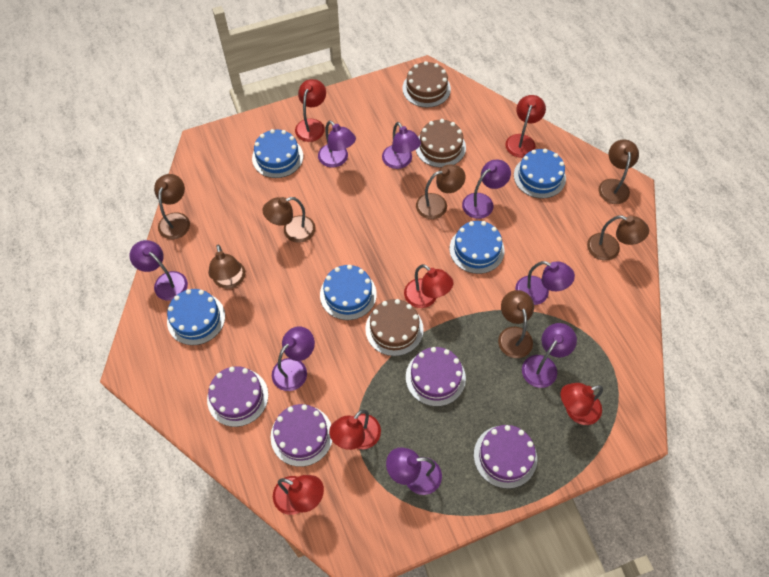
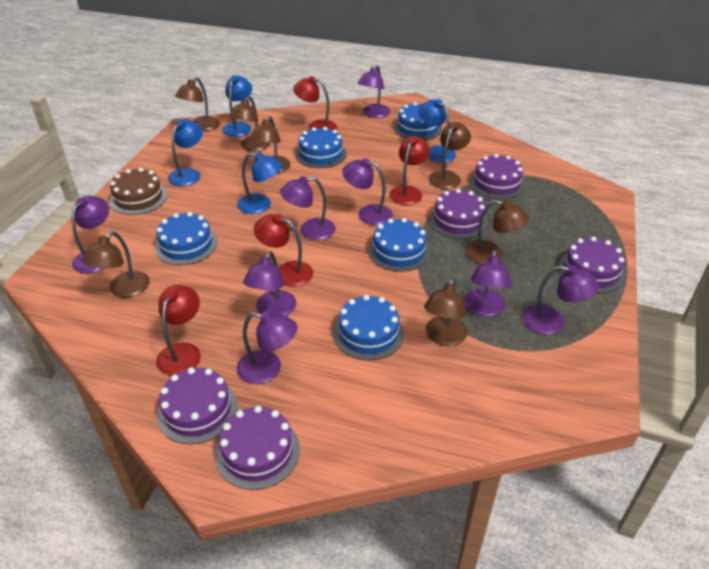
blue lamp: 0 -> 4
brown cake: 3 -> 1
purple cake: 4 -> 5
red lamp: 6 -> 4

